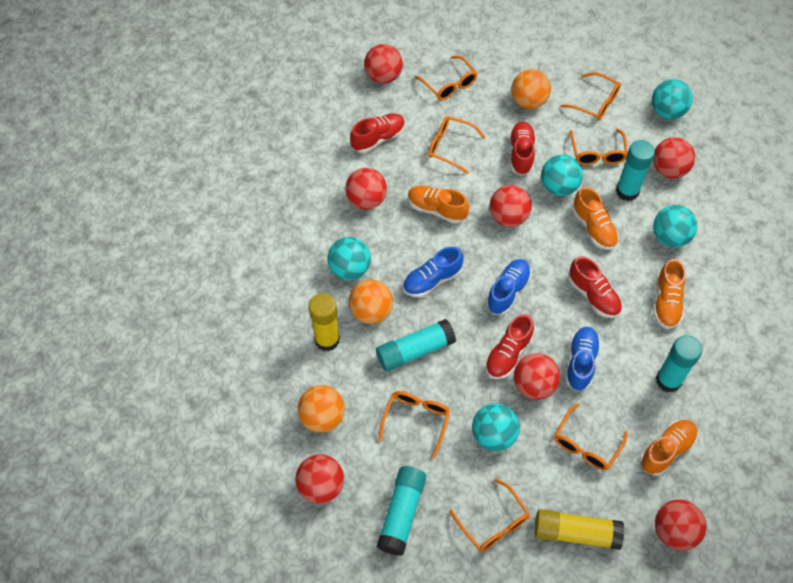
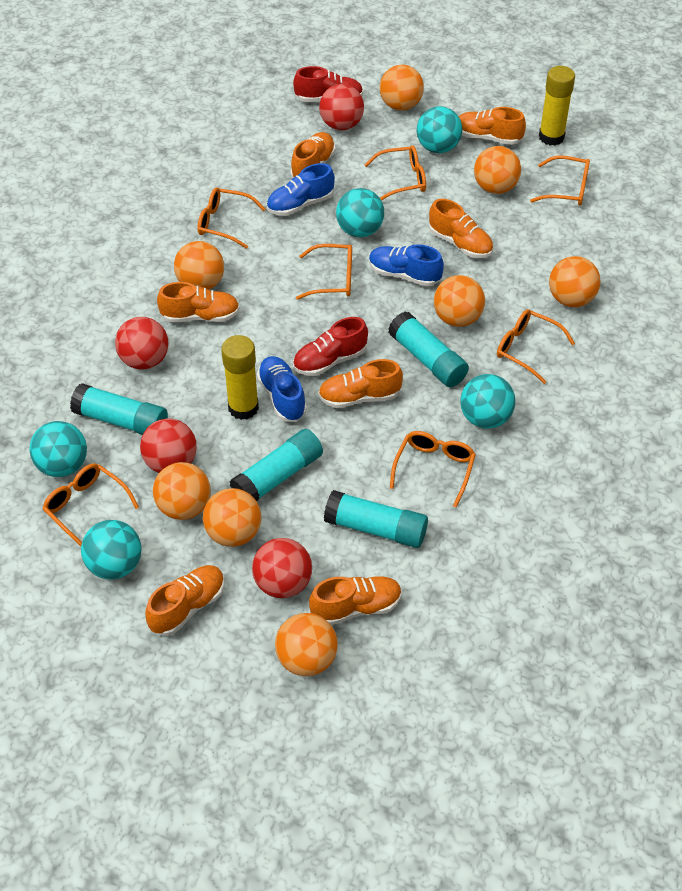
orange ball: 3 -> 8
orange shoe: 4 -> 7
red ball: 7 -> 4
red shoe: 4 -> 2

